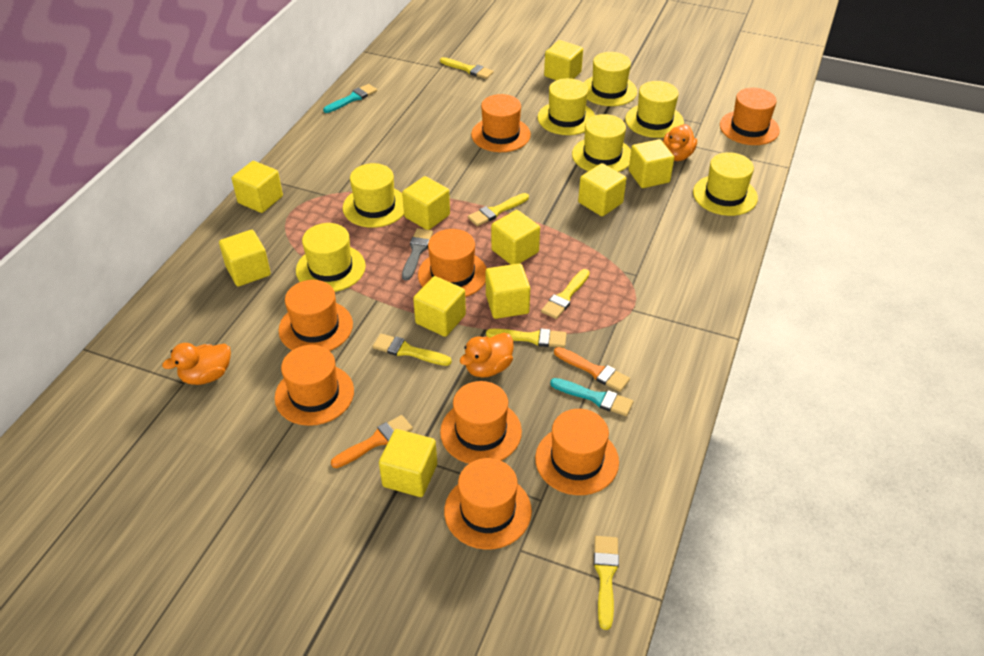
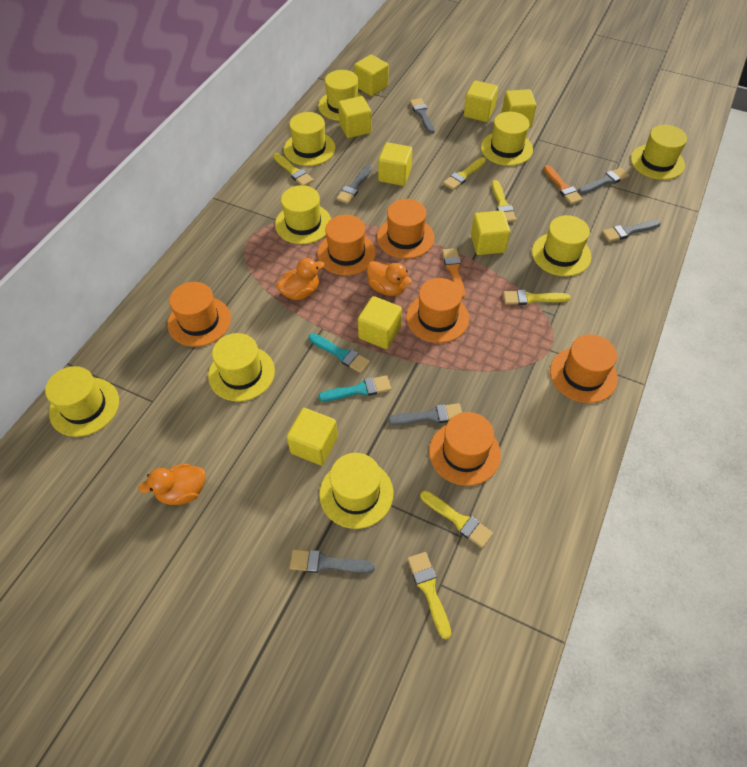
grey brush: 1 -> 6
orange hat: 8 -> 6
yellow cube: 10 -> 8
yellow hat: 7 -> 9

